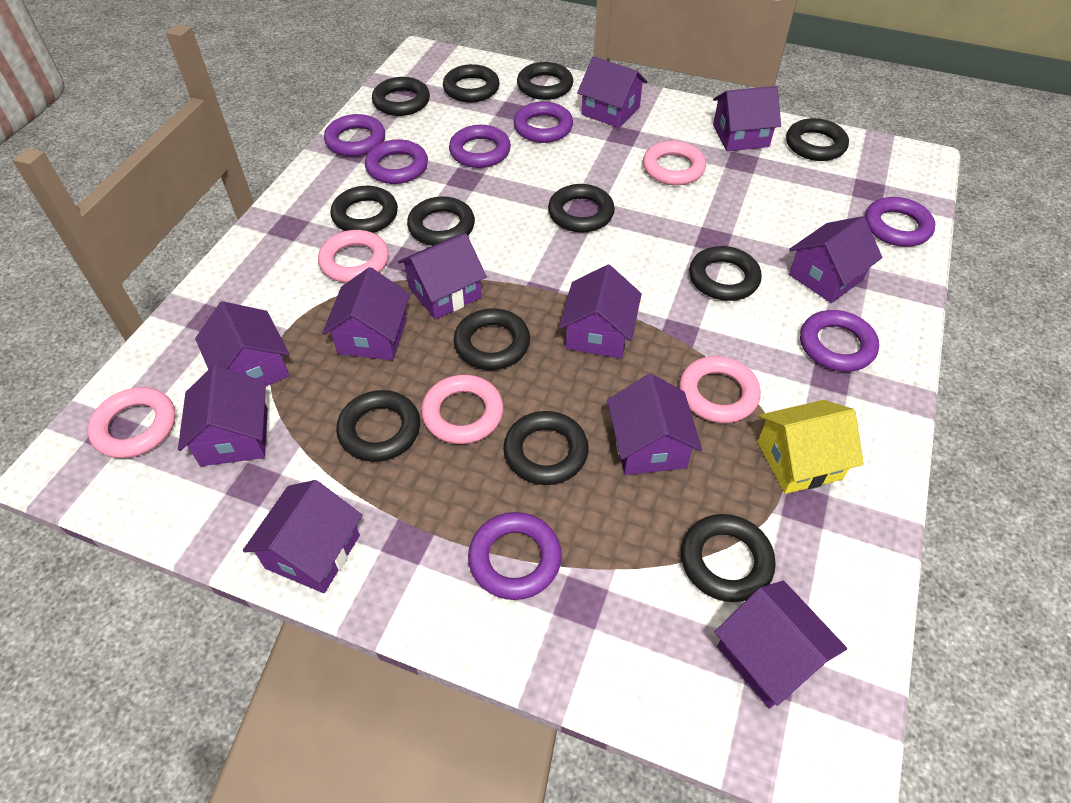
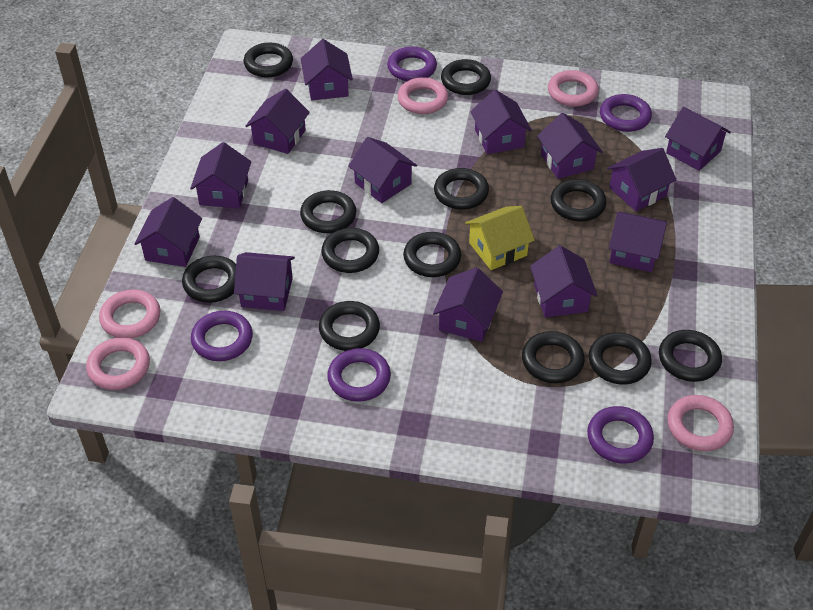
purple house: 11 -> 13
purple ring: 7 -> 5

